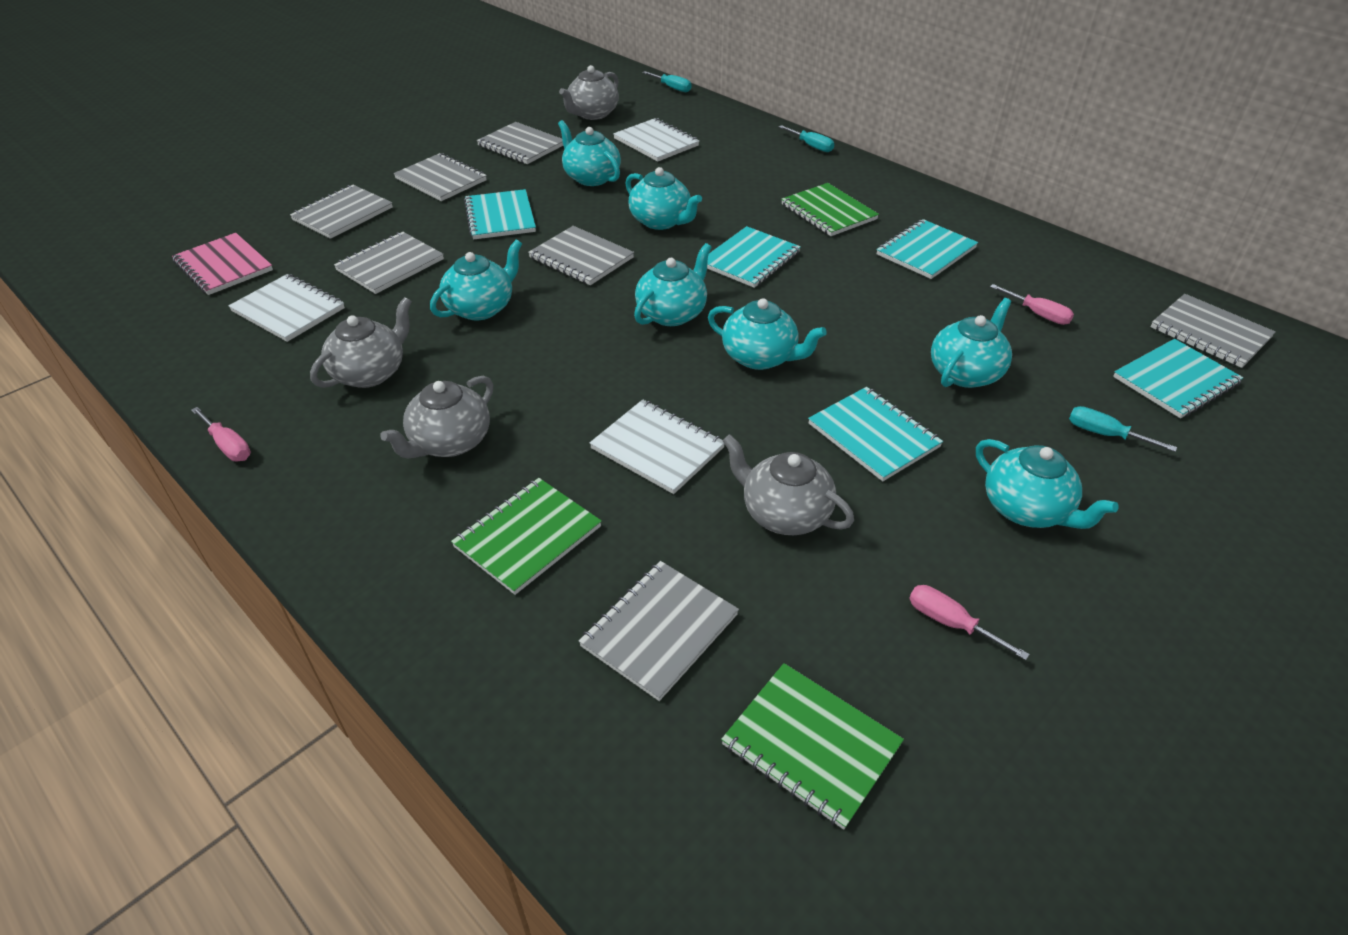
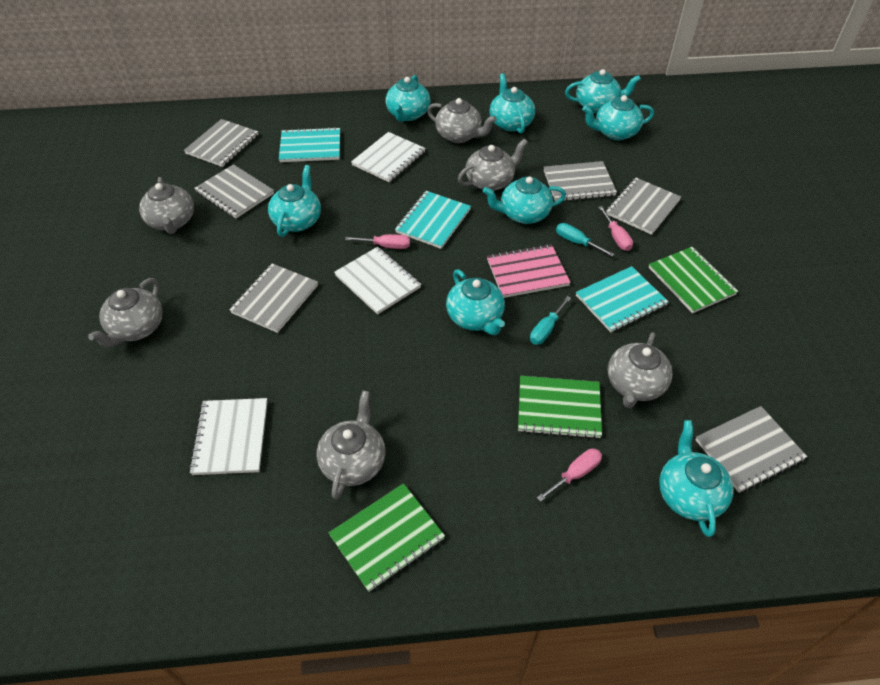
grey notebook: 7 -> 6
grey teapot: 4 -> 6
turquoise notebook: 5 -> 3
turquoise screwdriver: 3 -> 2
turquoise teapot: 7 -> 8

